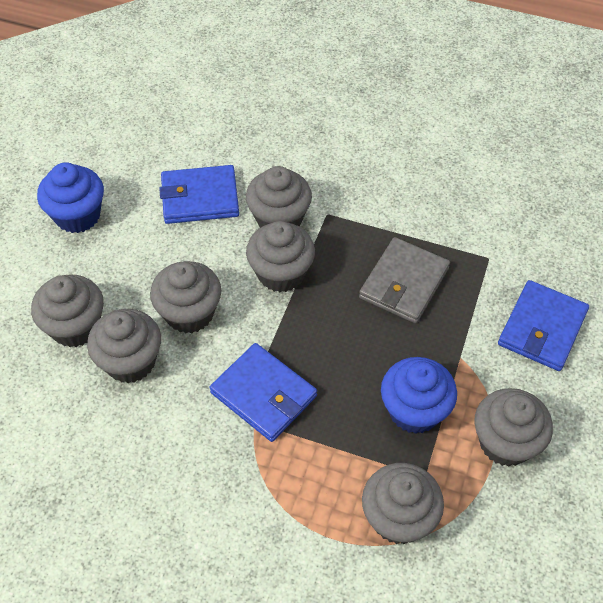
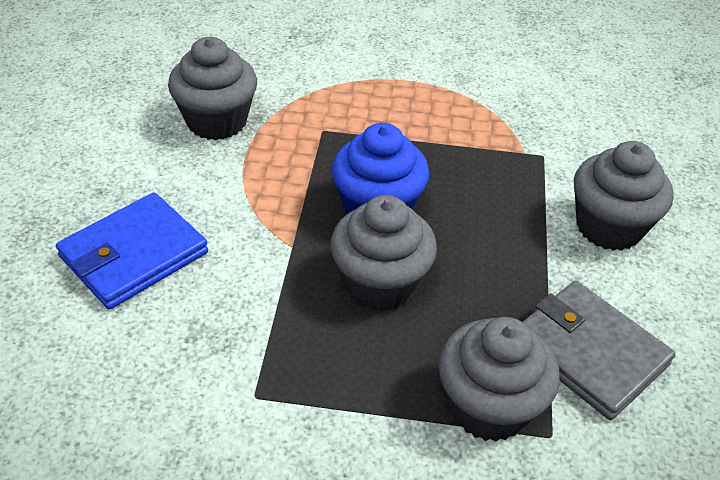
blue cupcake: 2 -> 1
blue wallet: 3 -> 1
grey cupcake: 7 -> 4

